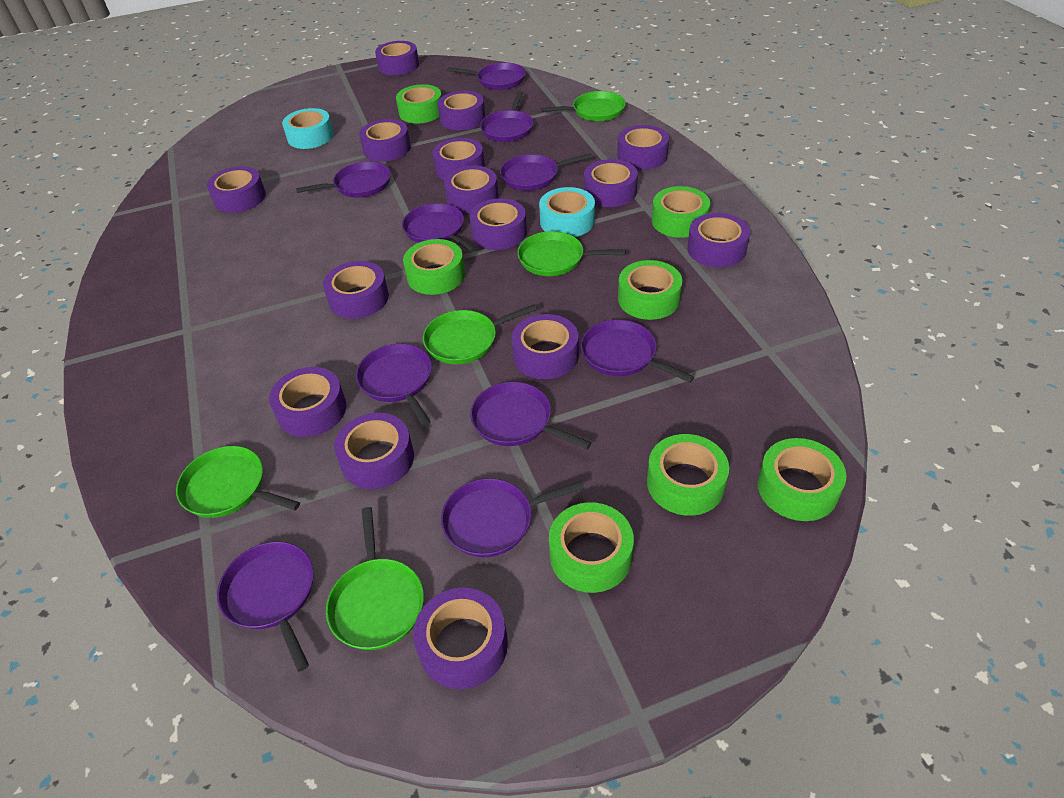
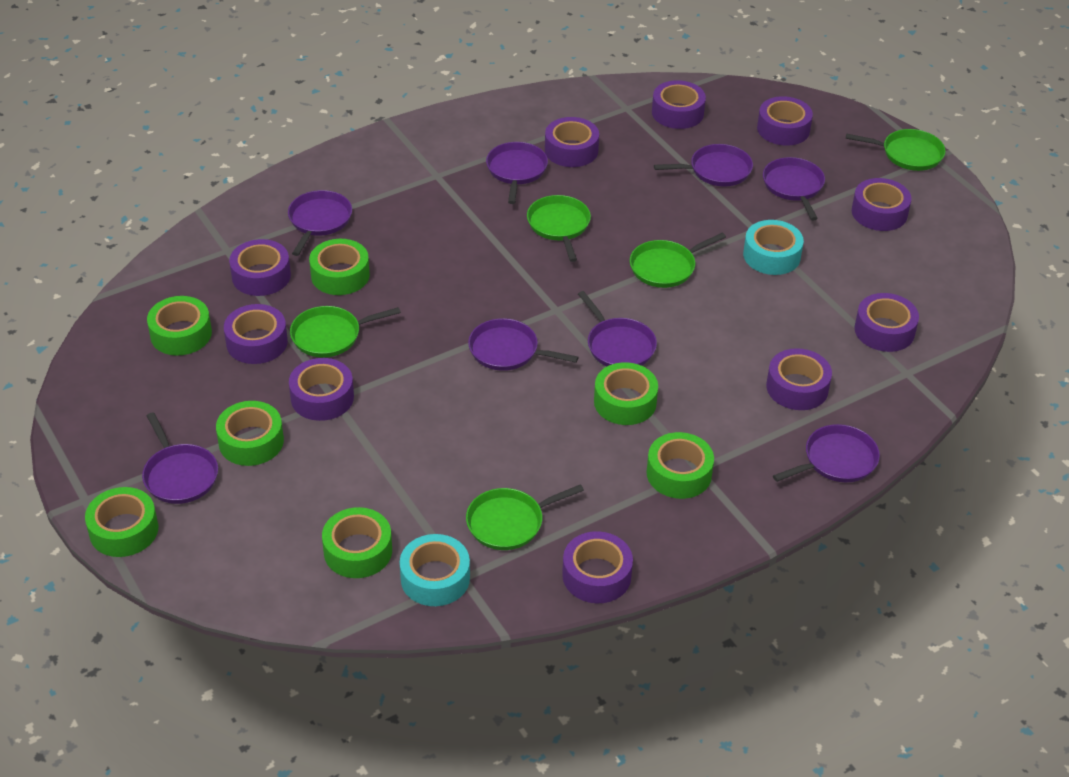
purple pan: 10 -> 8
purple tape: 15 -> 10

